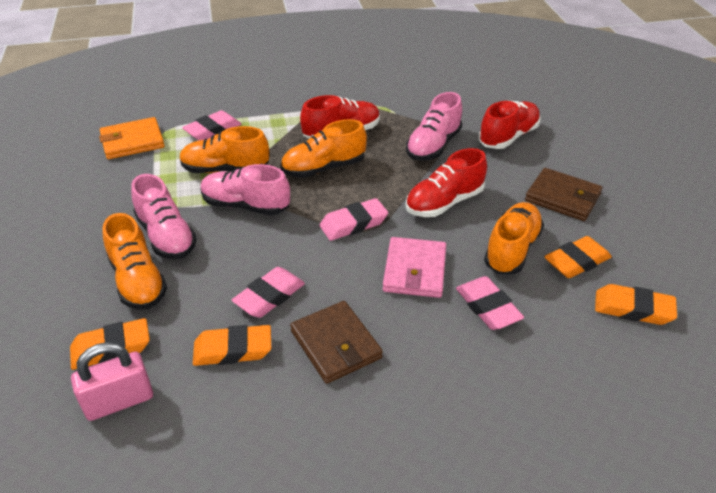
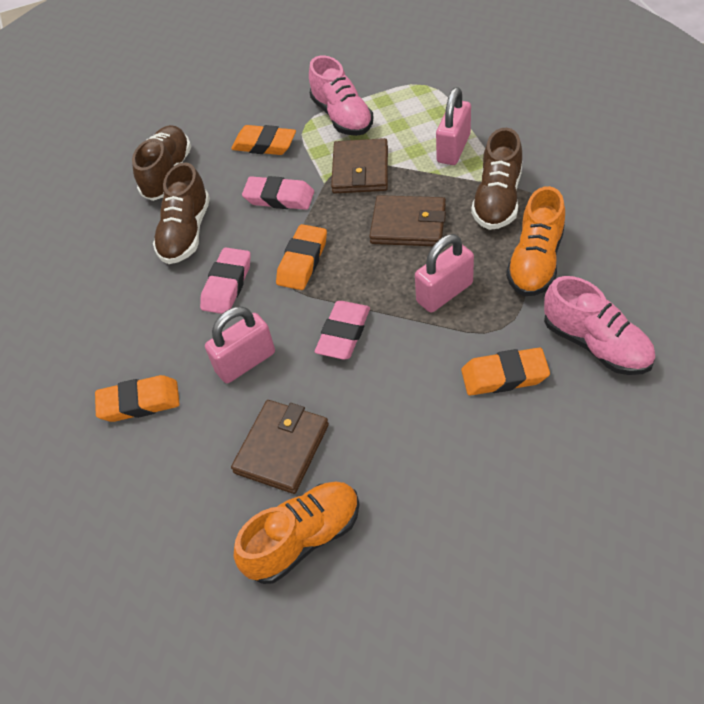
brown shoe: 0 -> 3
brown wallet: 2 -> 3
orange shoe: 4 -> 2
orange wallet: 1 -> 0
pink eraser: 4 -> 3
pink padlock: 1 -> 3
pink shoe: 3 -> 2
pink wallet: 1 -> 0
red shoe: 3 -> 0

